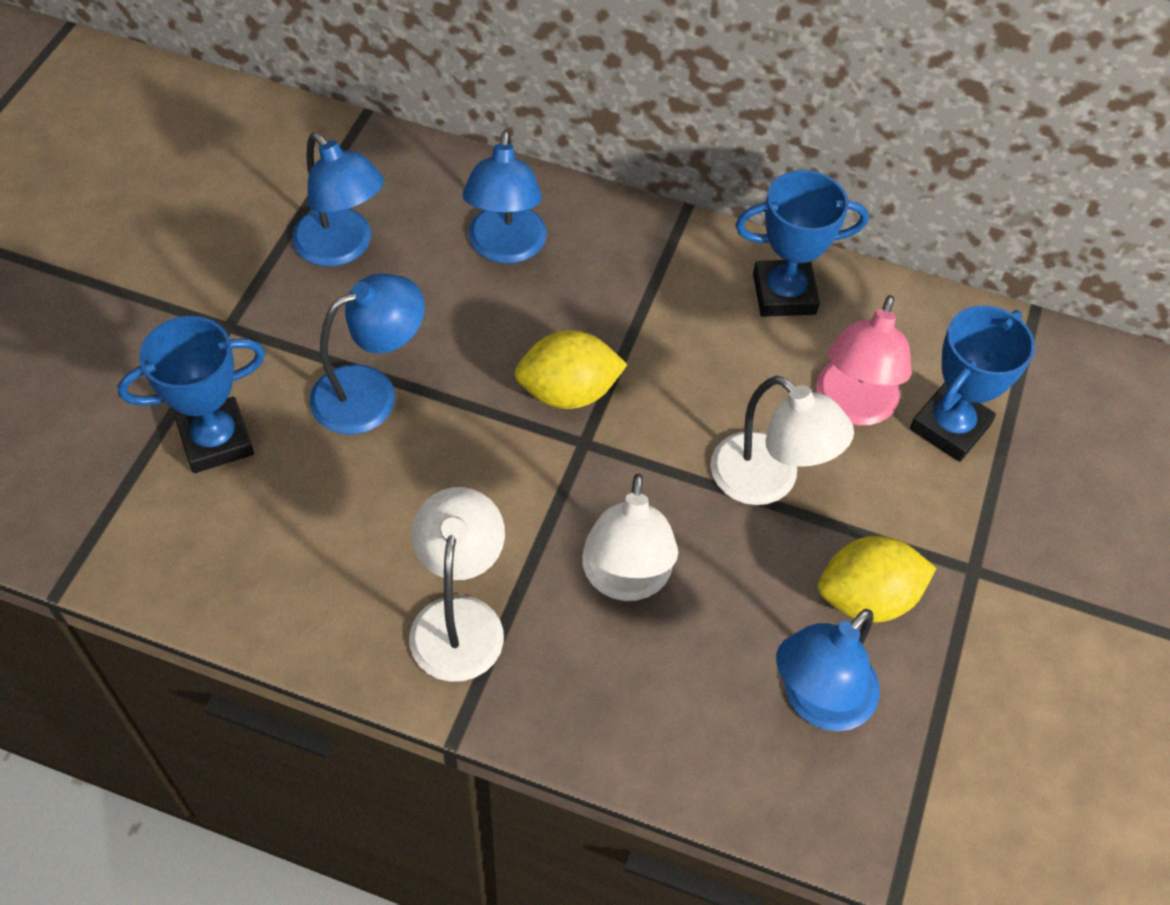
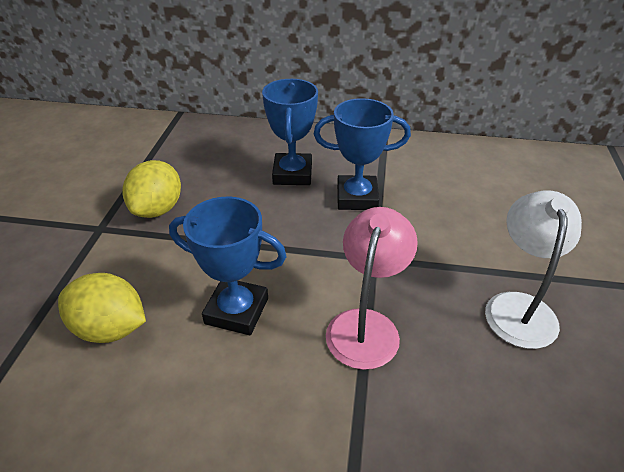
blue lamp: 4 -> 0
white lamp: 3 -> 1

